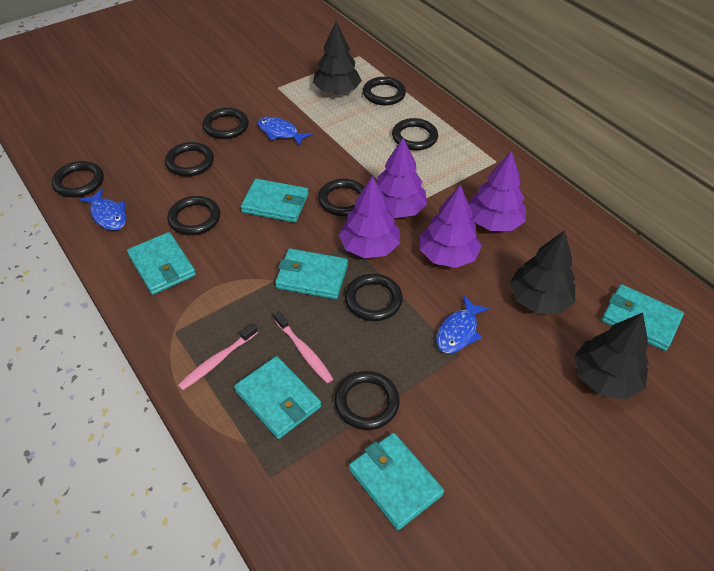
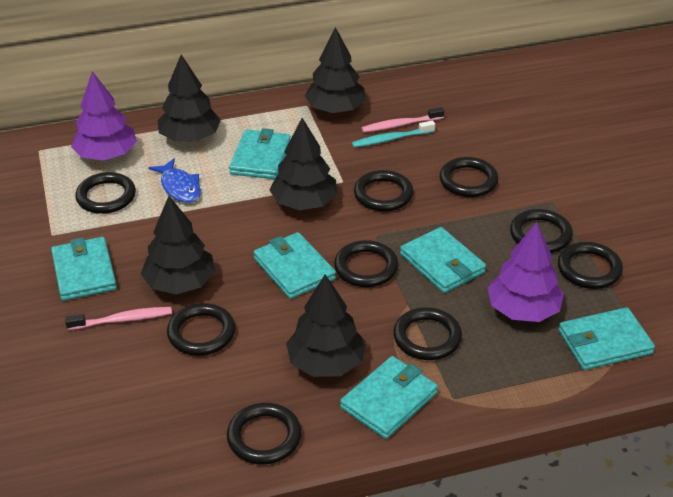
black tree: 3 -> 5
blue fish: 3 -> 1
purple tree: 4 -> 2
turquoise toothbrush: 0 -> 1

